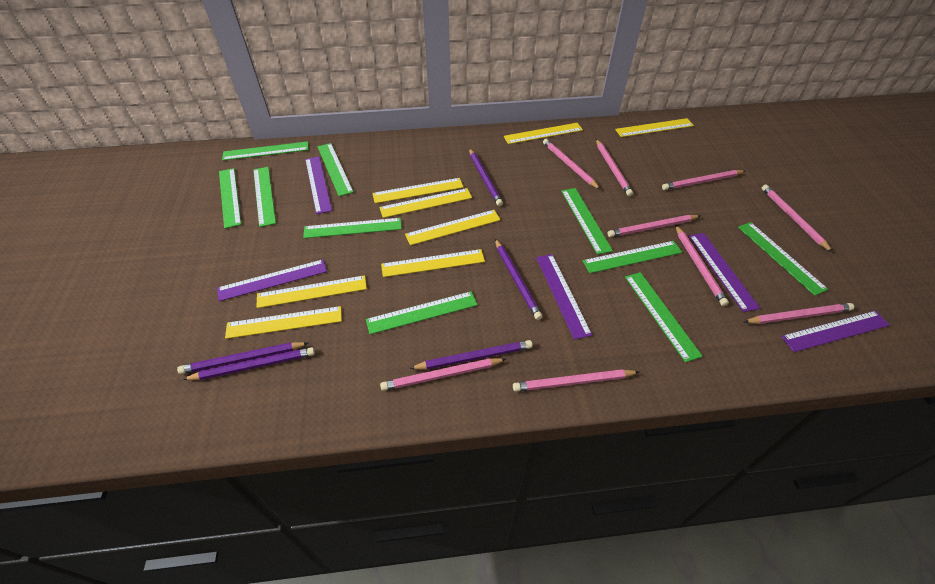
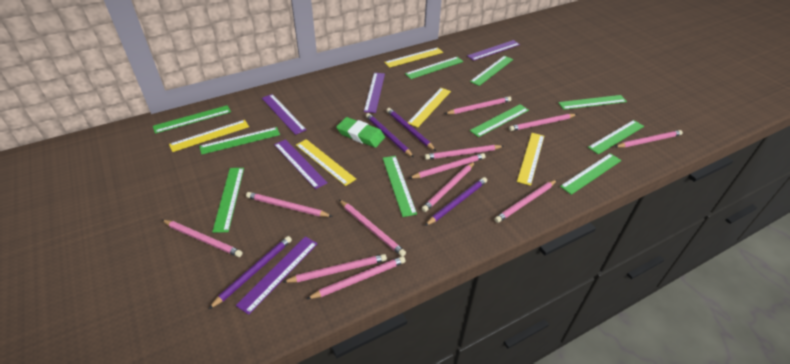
green eraser: 0 -> 1
pink pencil: 9 -> 12
purple pencil: 5 -> 4
yellow ruler: 8 -> 5

